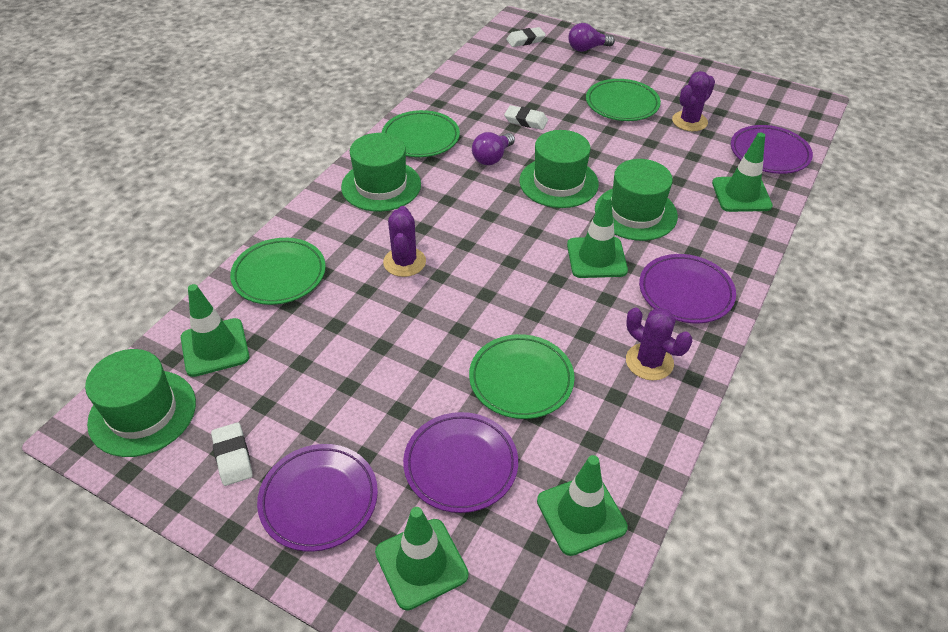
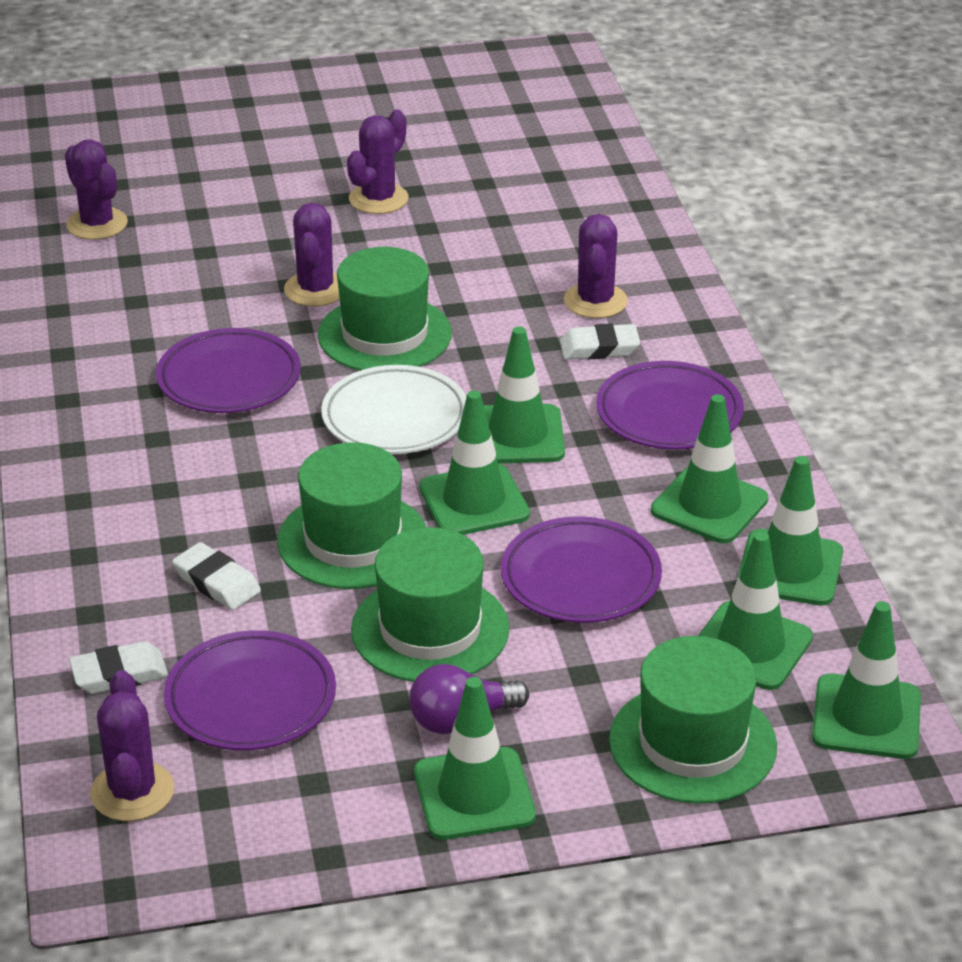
green plate: 4 -> 0
green traffic cone: 5 -> 7
purple cactus: 3 -> 5
purple light bulb: 2 -> 1
white plate: 0 -> 1

